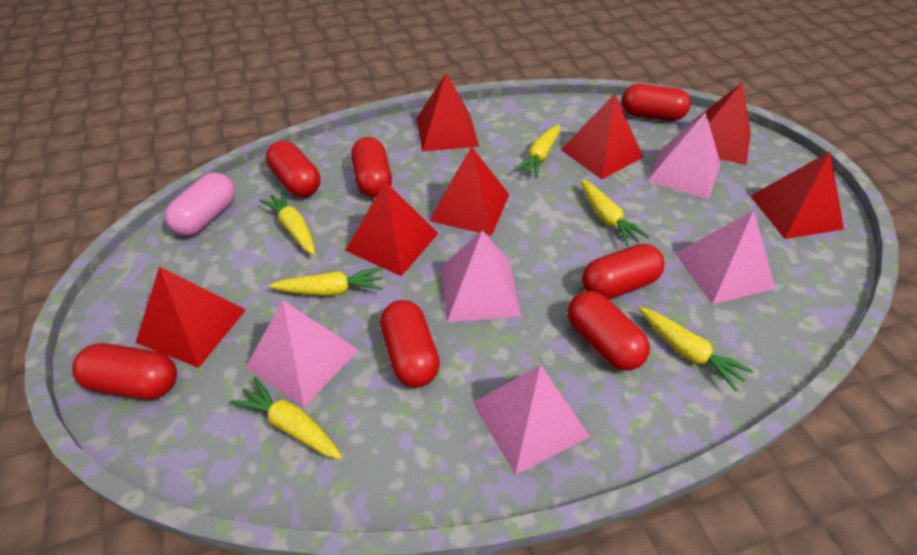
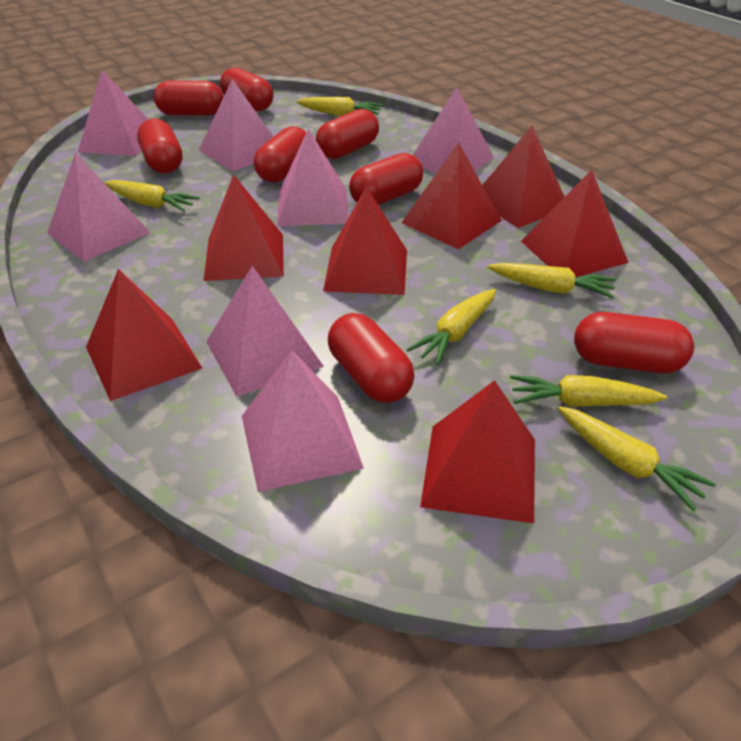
pink capsule: 1 -> 0
pink pyramid: 5 -> 7
red capsule: 7 -> 8

